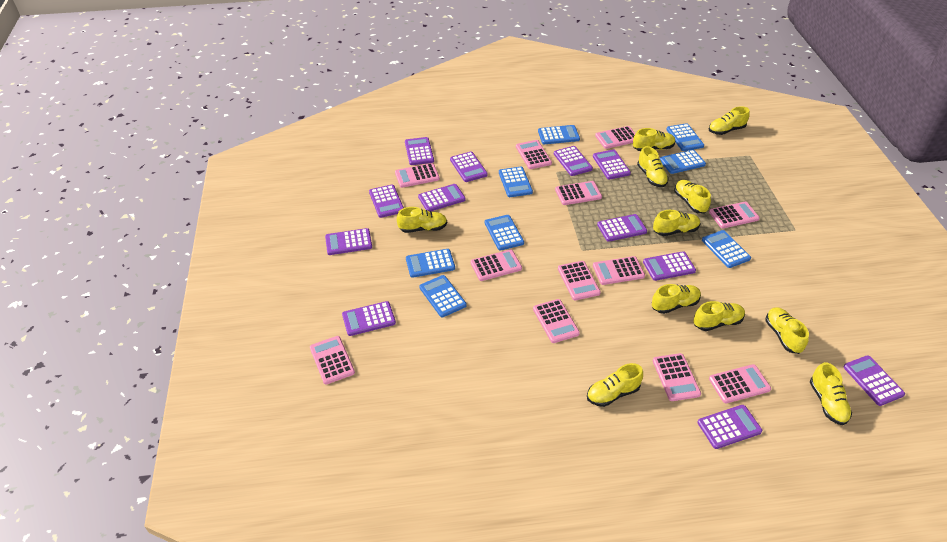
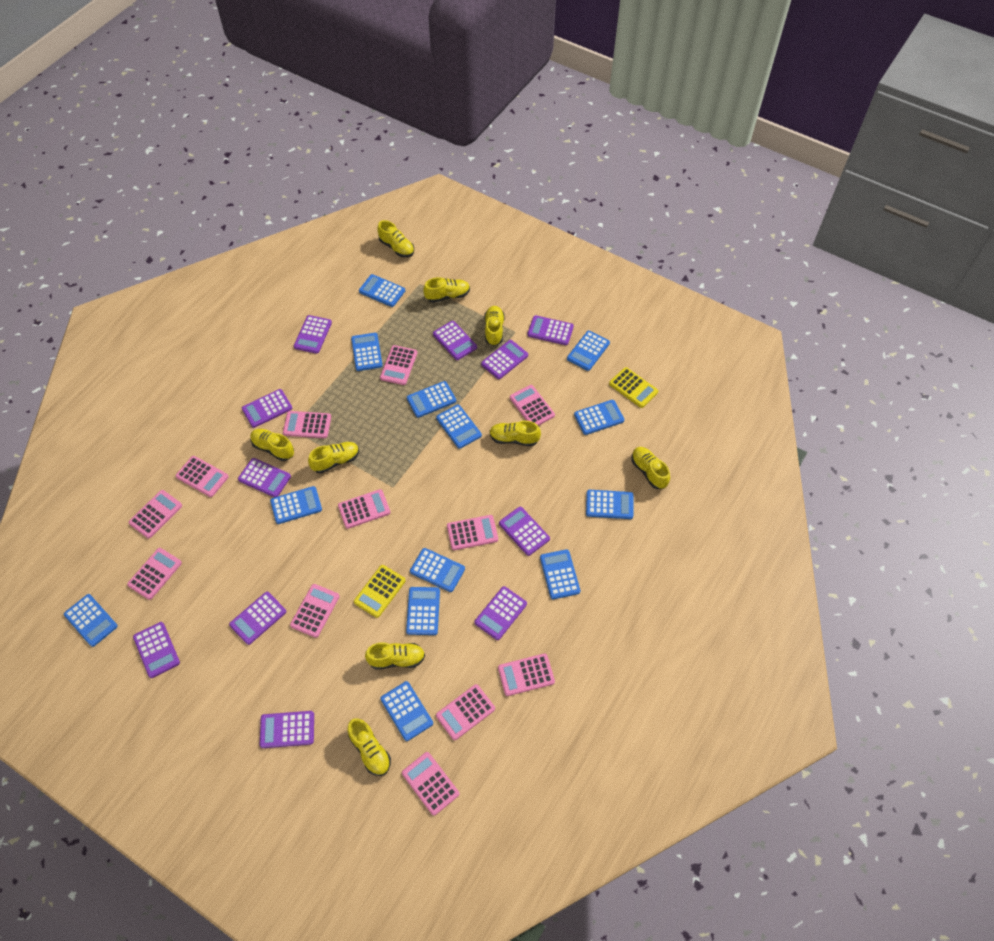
blue calculator: 8 -> 13
purple calculator: 12 -> 11
yellow calculator: 0 -> 2
yellow shoe: 11 -> 9

